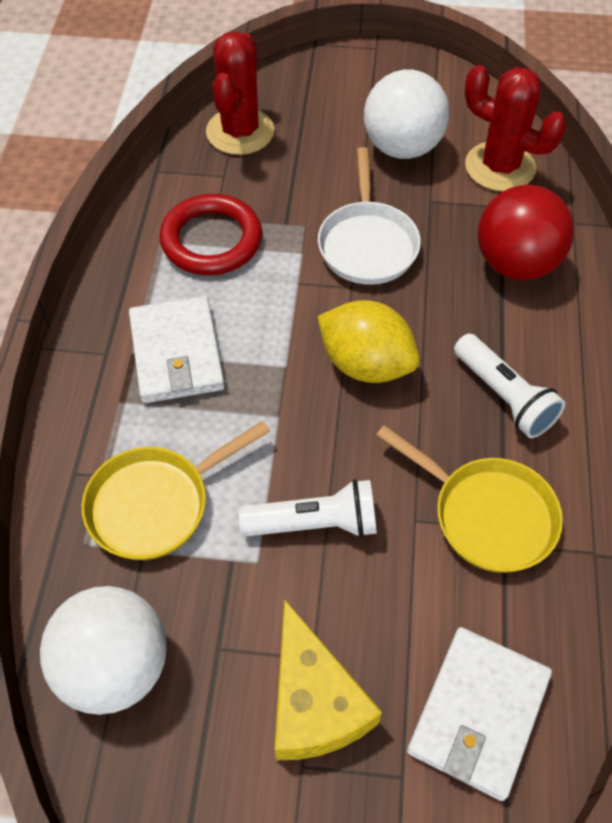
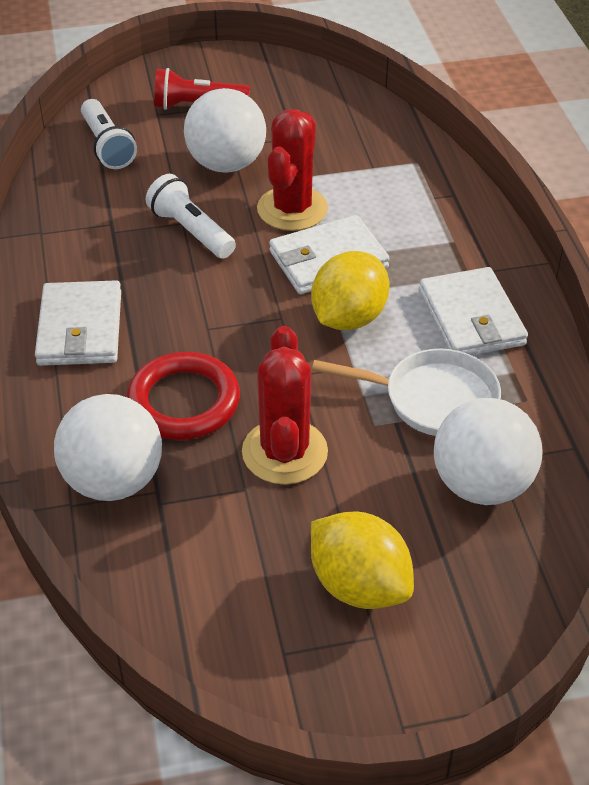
red ball: 1 -> 0
red flashlight: 0 -> 1
white ball: 2 -> 3
white wallet: 2 -> 3
yellow cheese: 1 -> 0
yellow lemon: 1 -> 2
yellow pan: 2 -> 0

